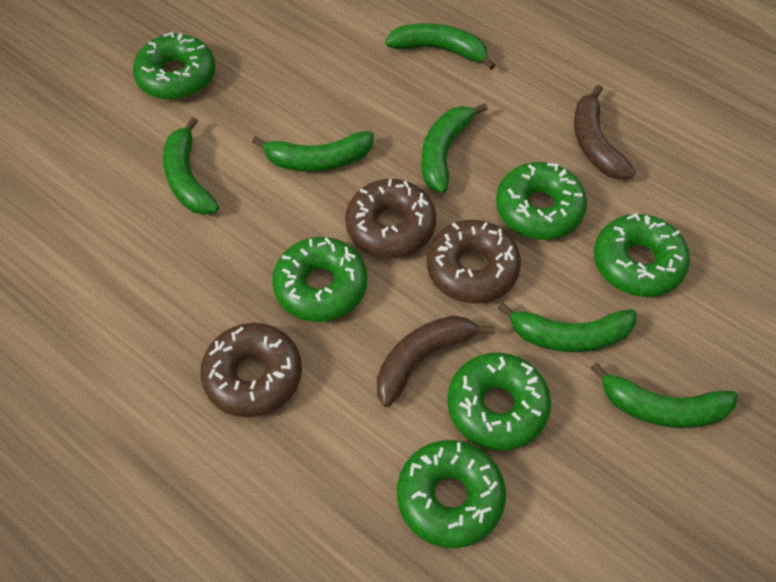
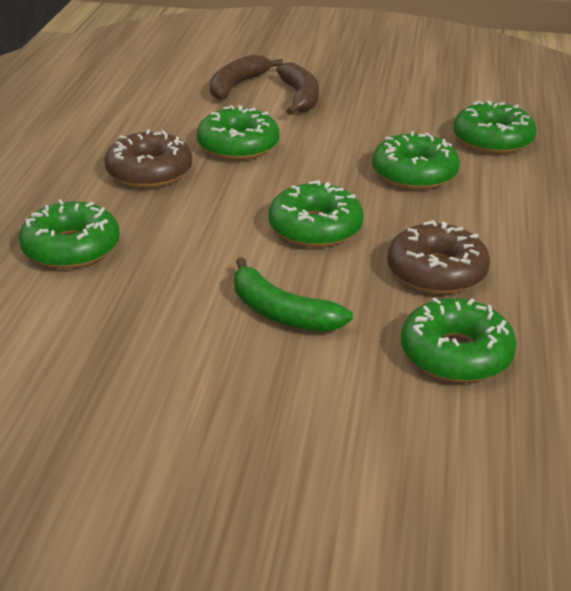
brown donut: 3 -> 2
green banana: 6 -> 1

